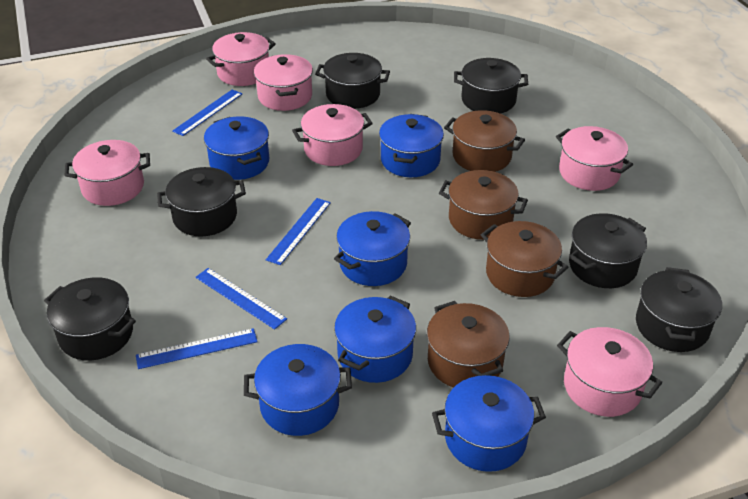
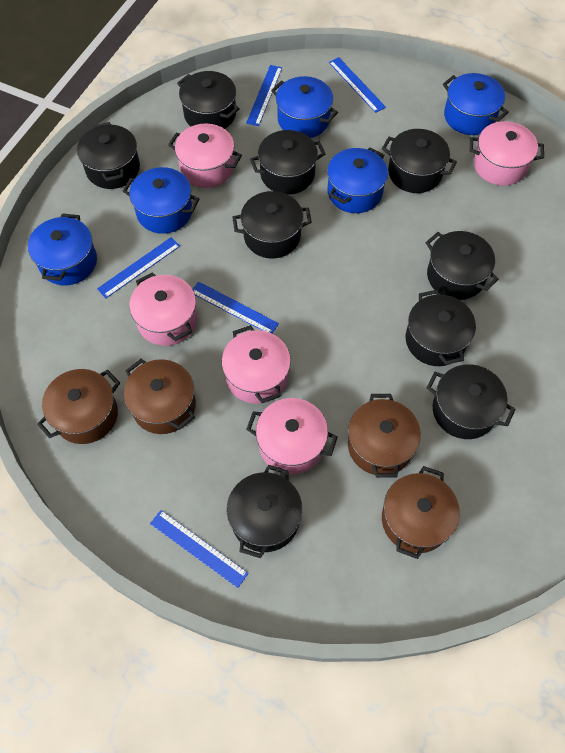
black pot: 6 -> 9
blue pot: 6 -> 5
blue ruler: 4 -> 5
pink pot: 6 -> 5

